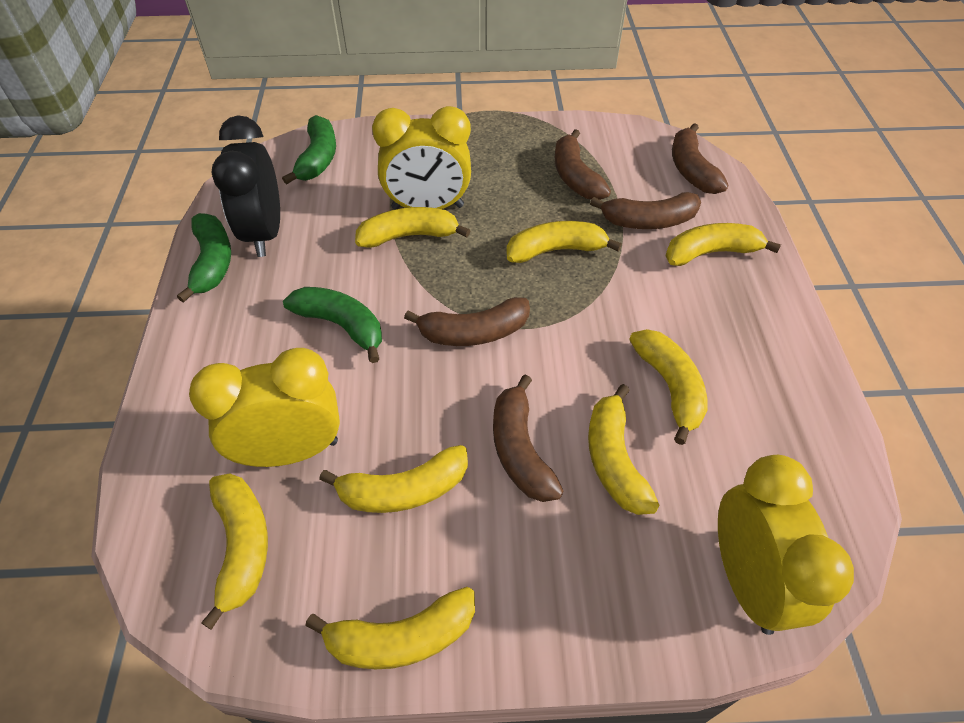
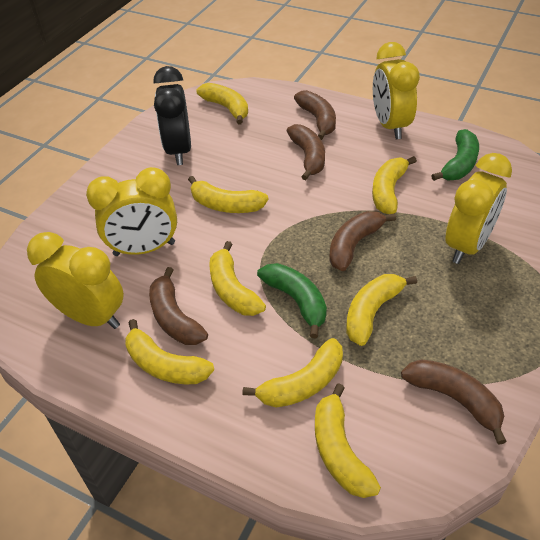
green banana: 3 -> 2
yellow clock: 3 -> 4

